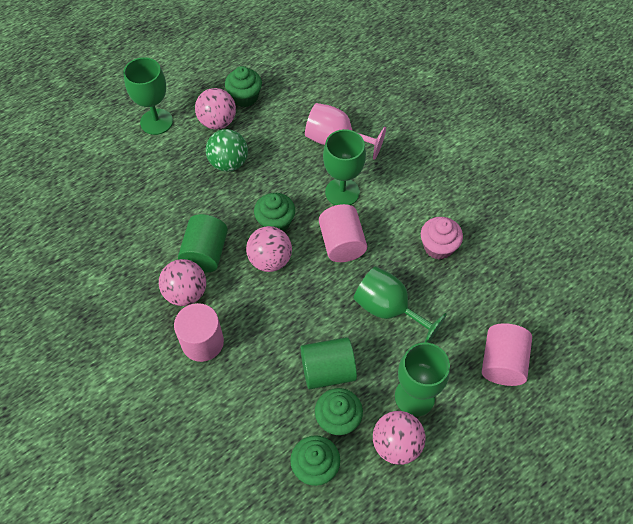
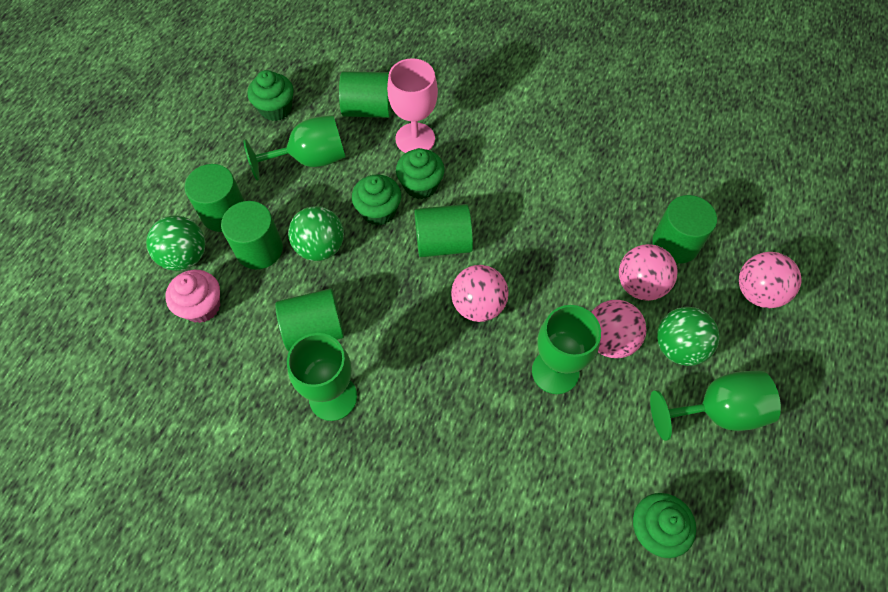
green ball: 1 -> 3
green cylinder: 2 -> 6
pink cylinder: 3 -> 0

